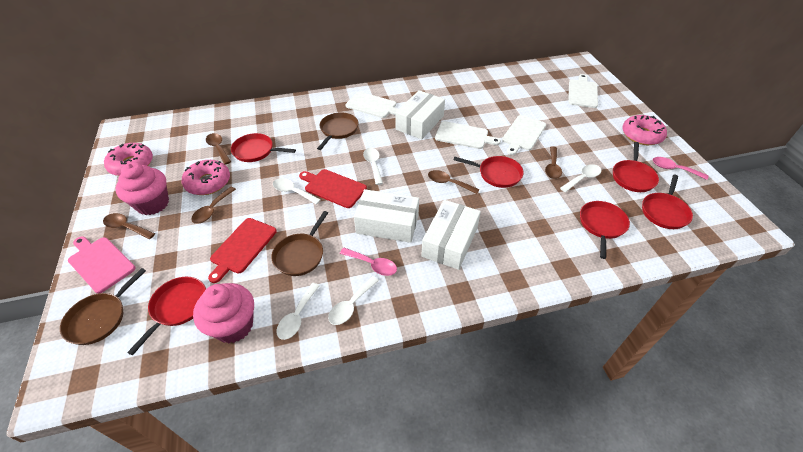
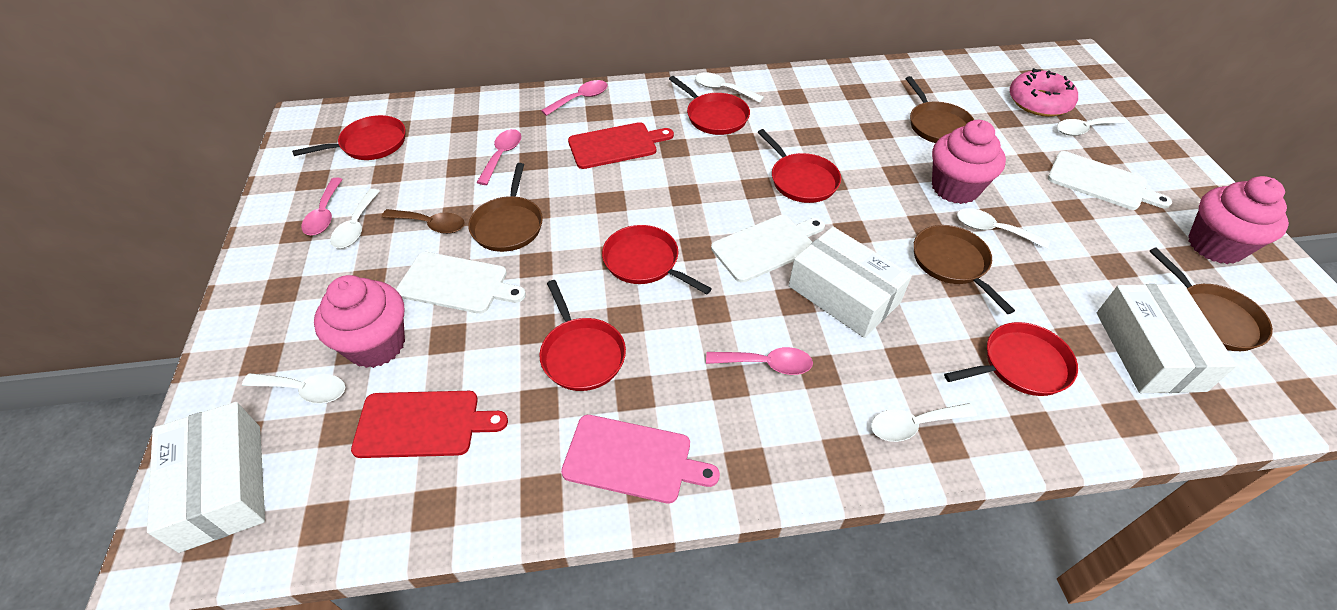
brown pan: 3 -> 4
brown spoon: 5 -> 1
pink cupcake: 2 -> 3
pink donut: 3 -> 1
pink spoon: 2 -> 4
white cutting board: 4 -> 3
white spoon: 5 -> 6

